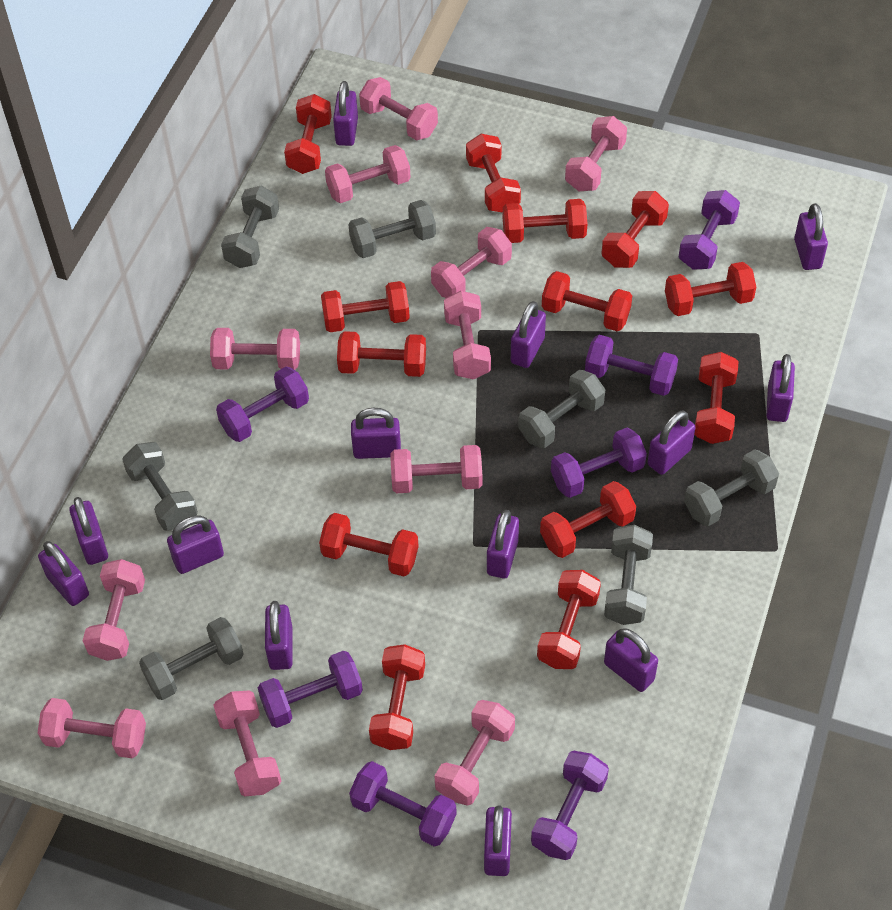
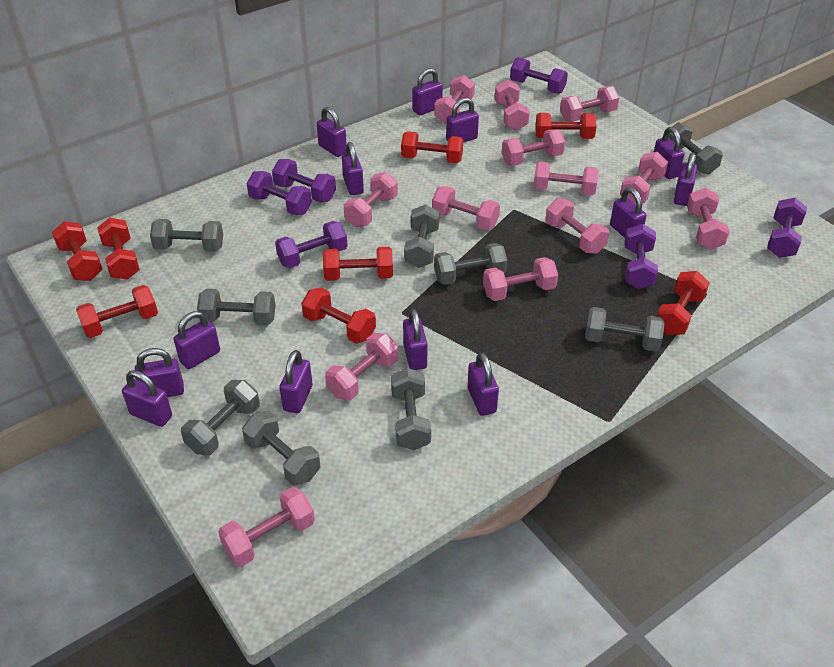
grey dumbbell: 7 -> 9
pink dumbbell: 11 -> 13
purple dumbbell: 7 -> 6
red dumbbell: 13 -> 8

